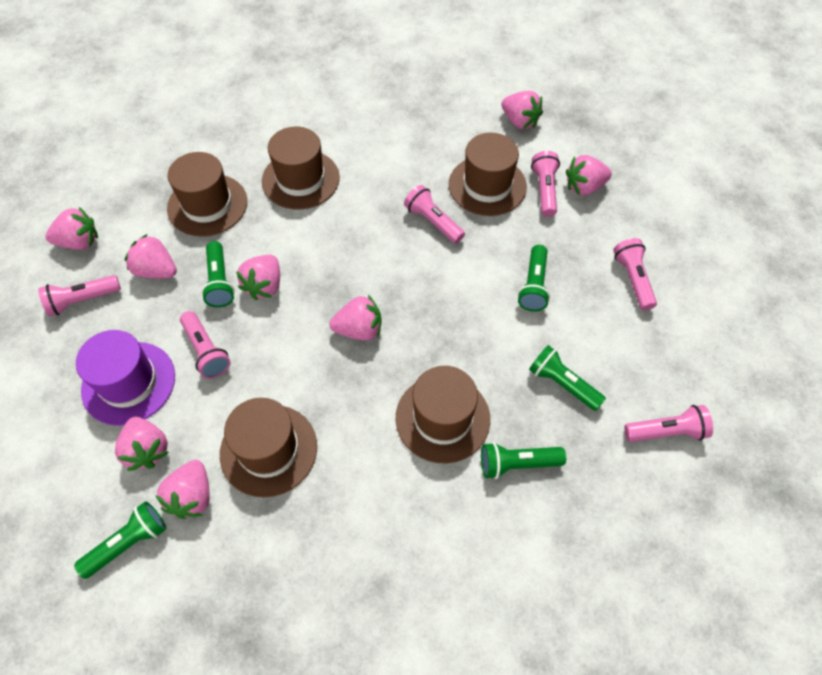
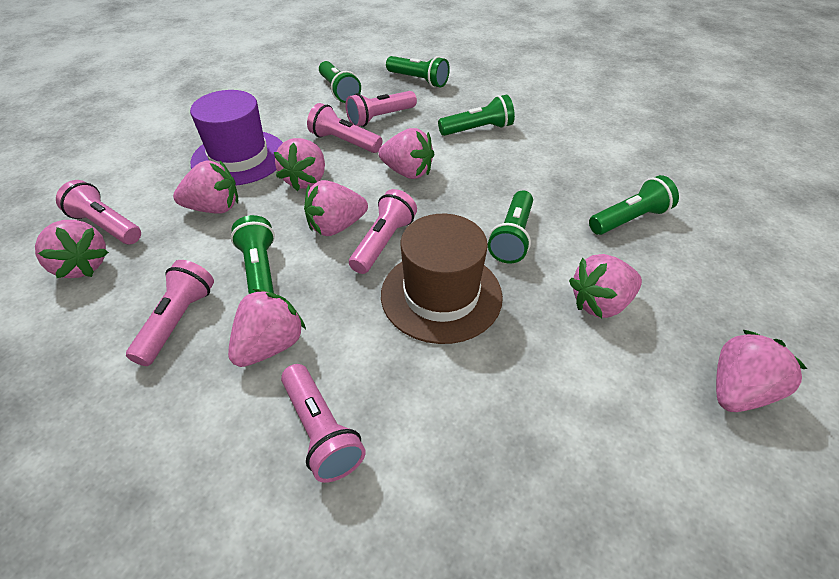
brown hat: 5 -> 1
green flashlight: 5 -> 6

